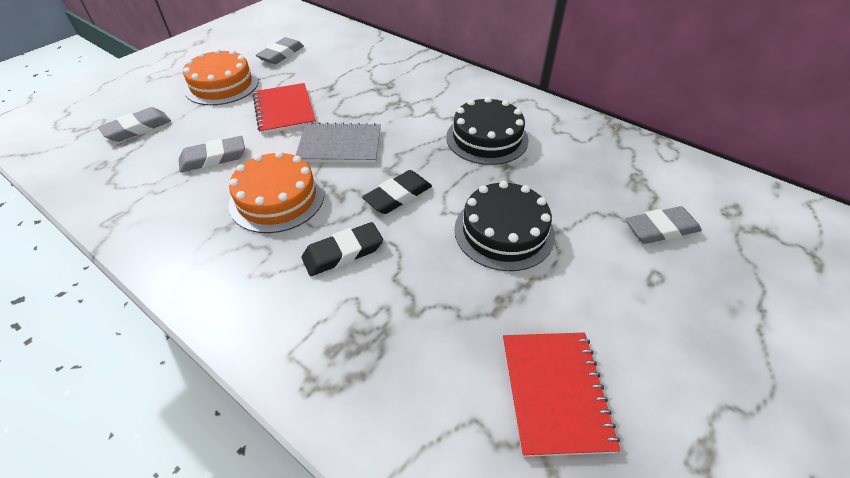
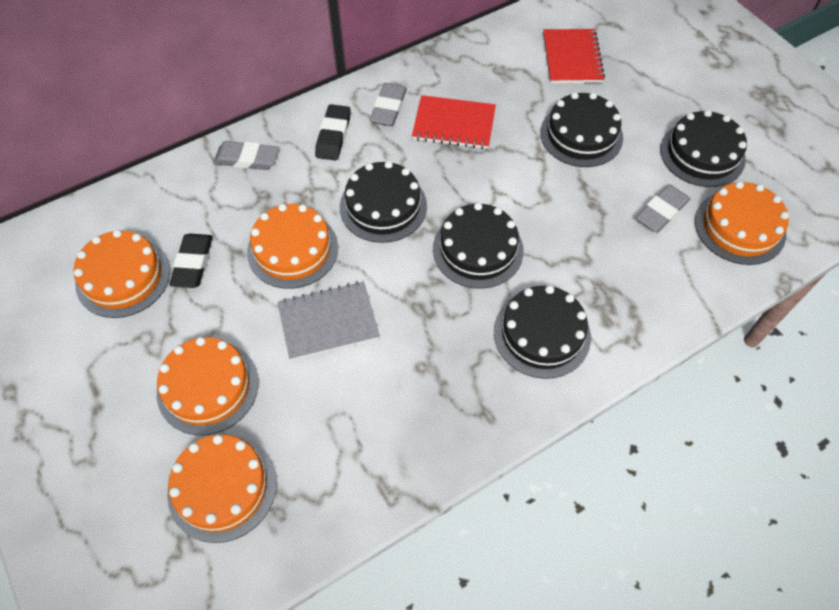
black cake: 2 -> 5
grey eraser: 4 -> 3
orange cake: 2 -> 5

